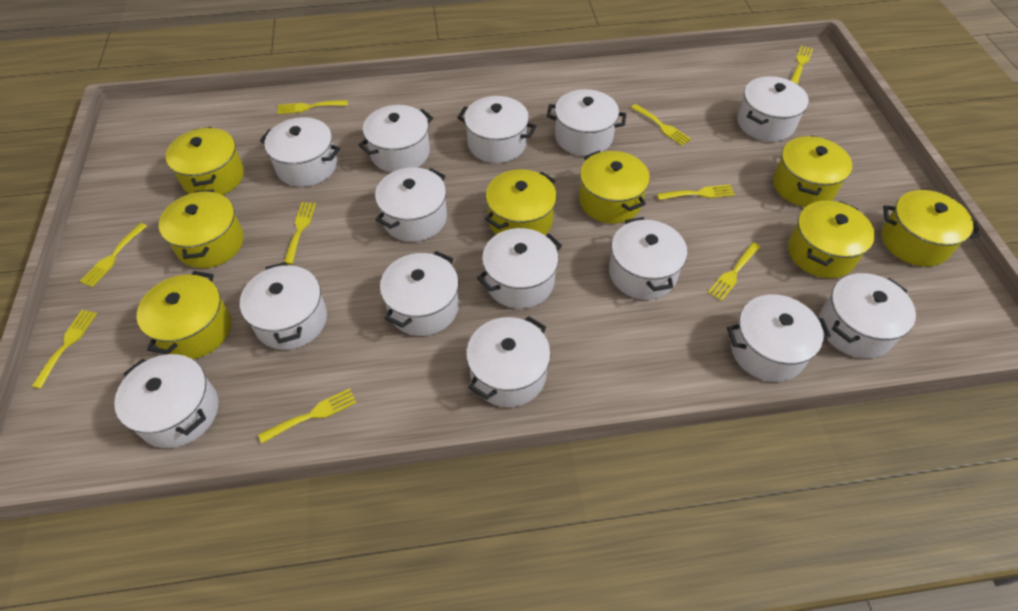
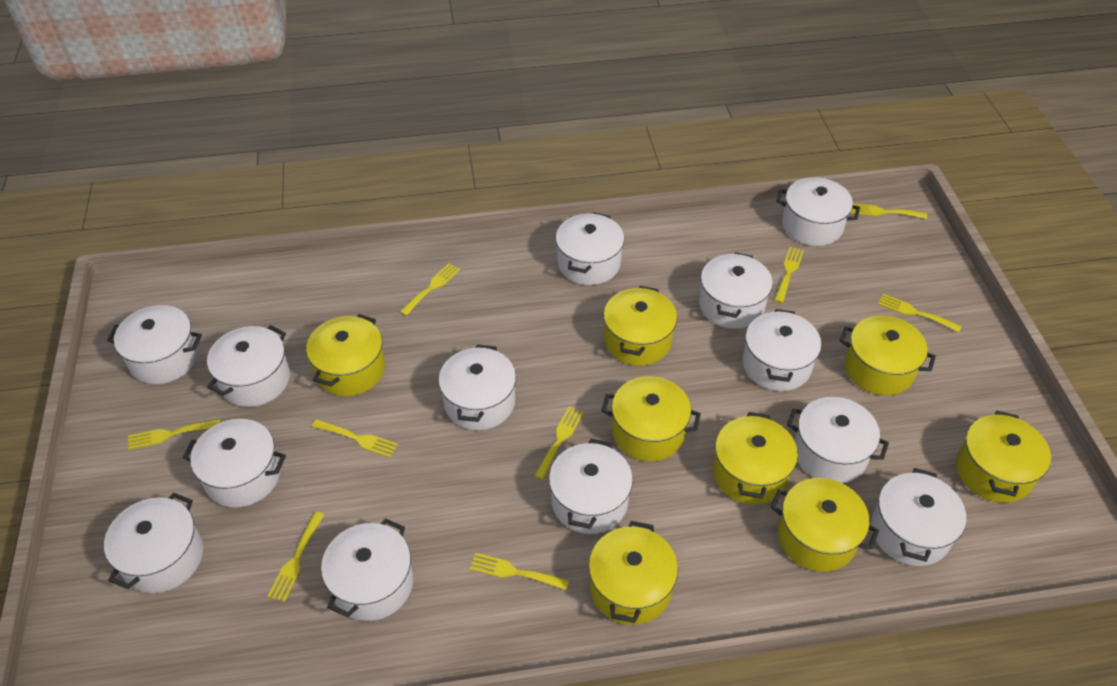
white pot: 14 -> 13

